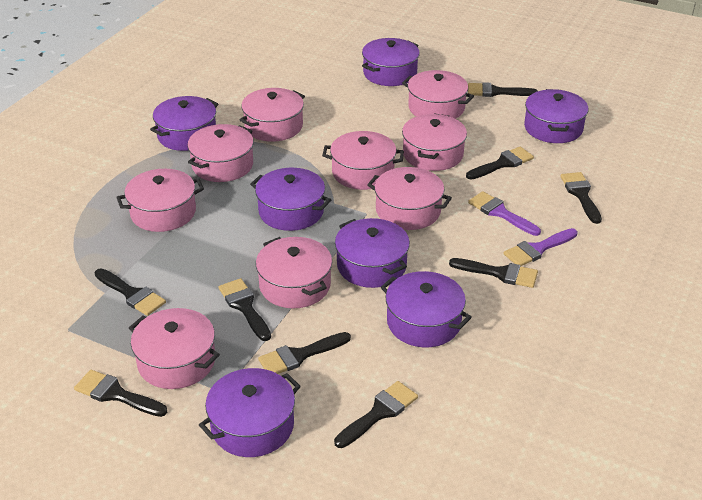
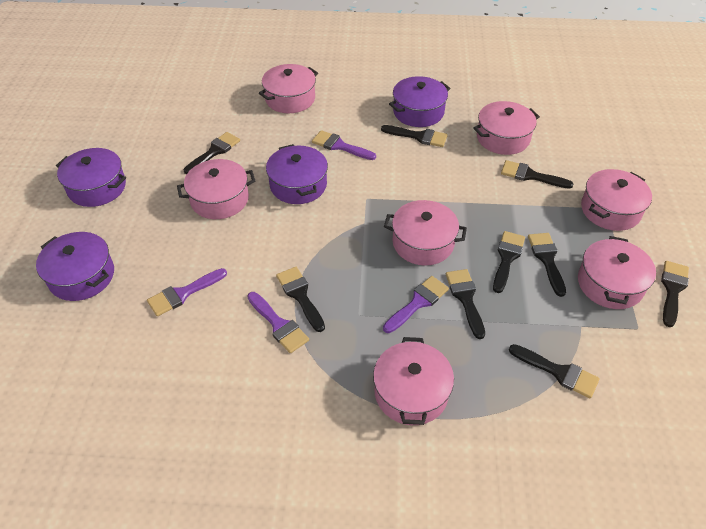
pink pot: 9 -> 7
purple brush: 2 -> 4
purple pot: 7 -> 4

